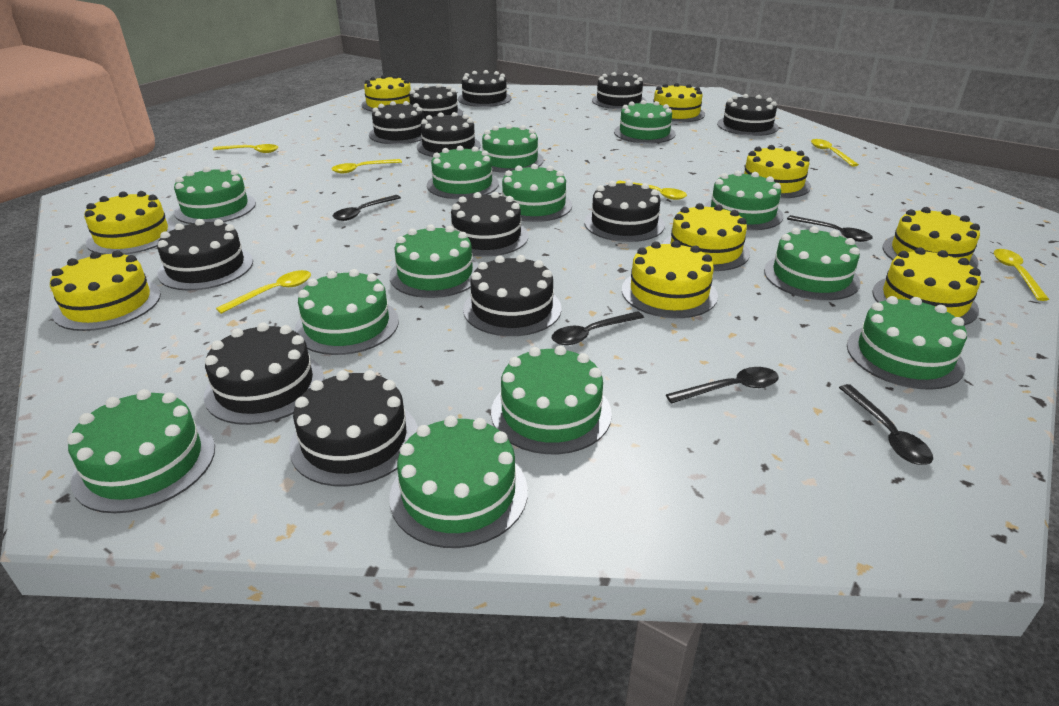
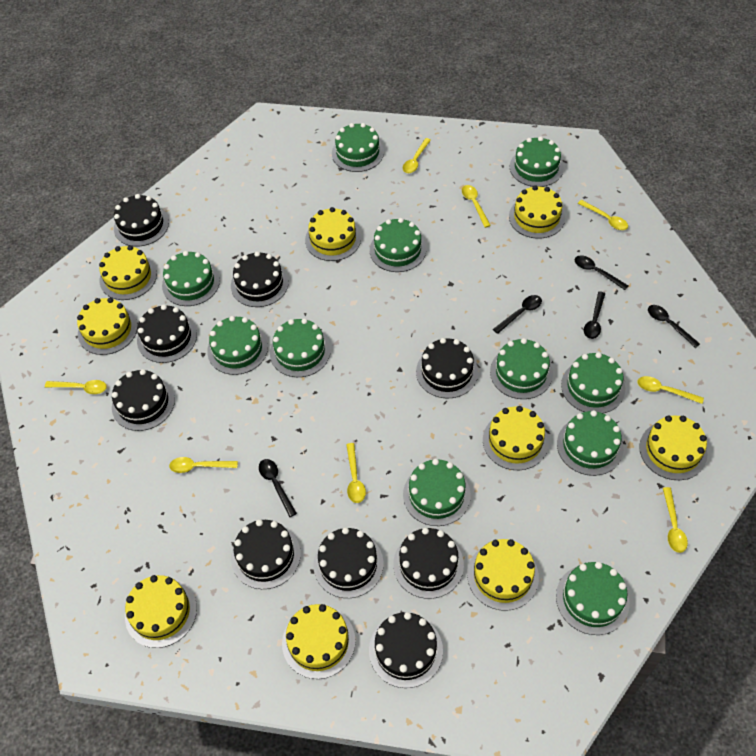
black cake: 12 -> 9
green cake: 13 -> 11
yellow spoon: 6 -> 8

